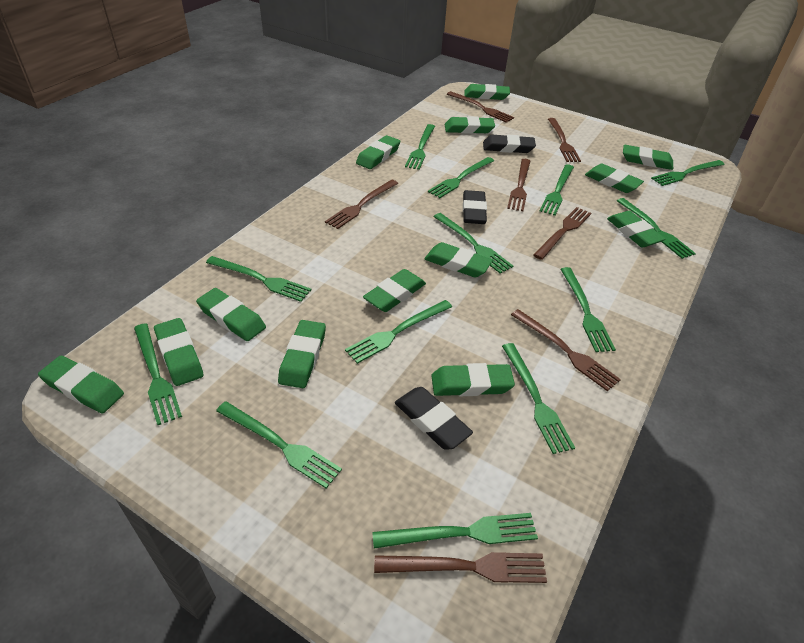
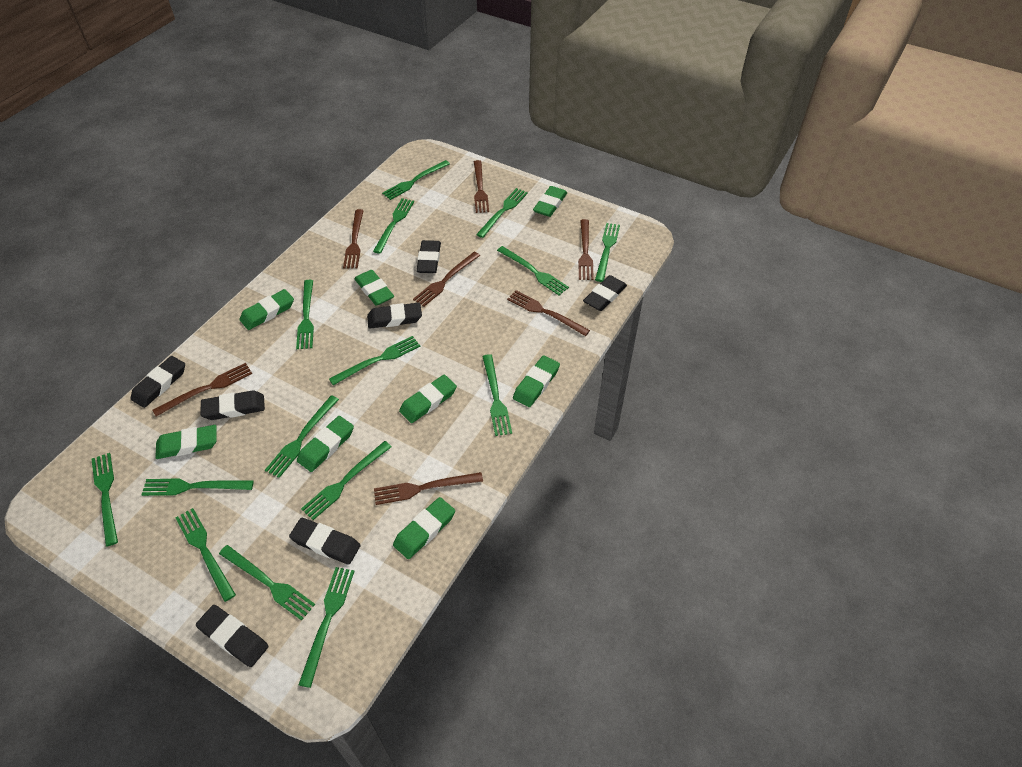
black eraser: 3 -> 7
green eraser: 13 -> 8
green fork: 13 -> 15

